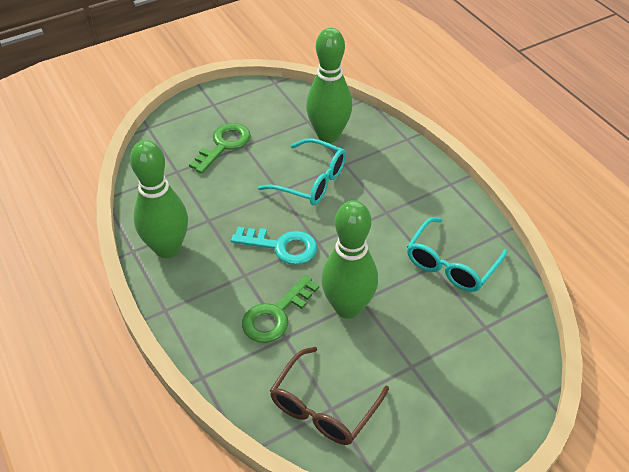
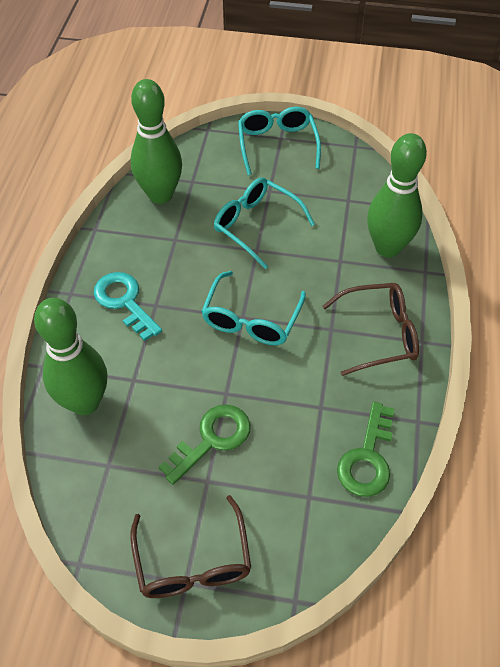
brown glasses: 1 -> 2
turquoise glasses: 2 -> 3

